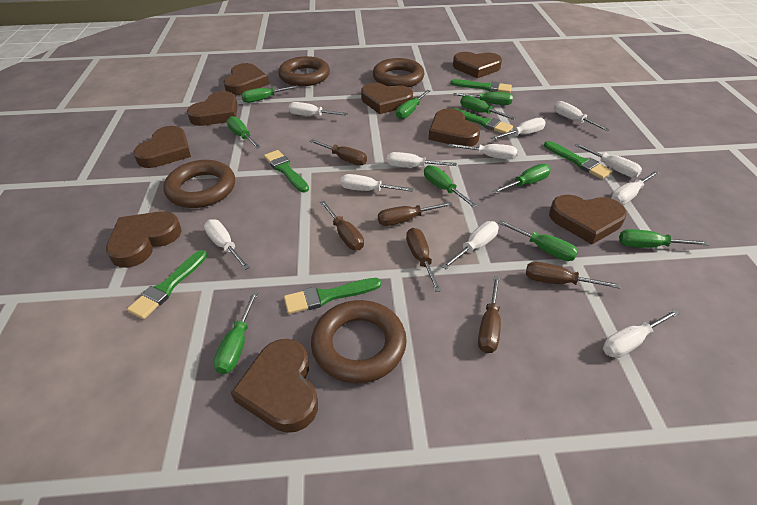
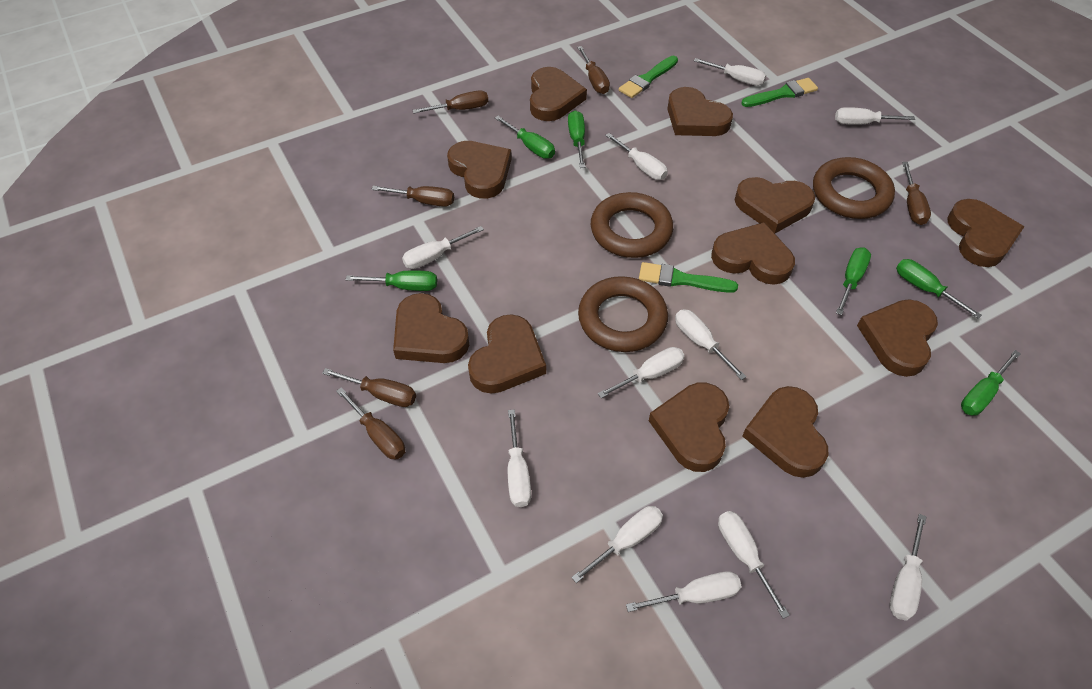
brown heart: 9 -> 11
brown ring: 4 -> 3
green brush: 6 -> 3
green screwdriver: 10 -> 6

